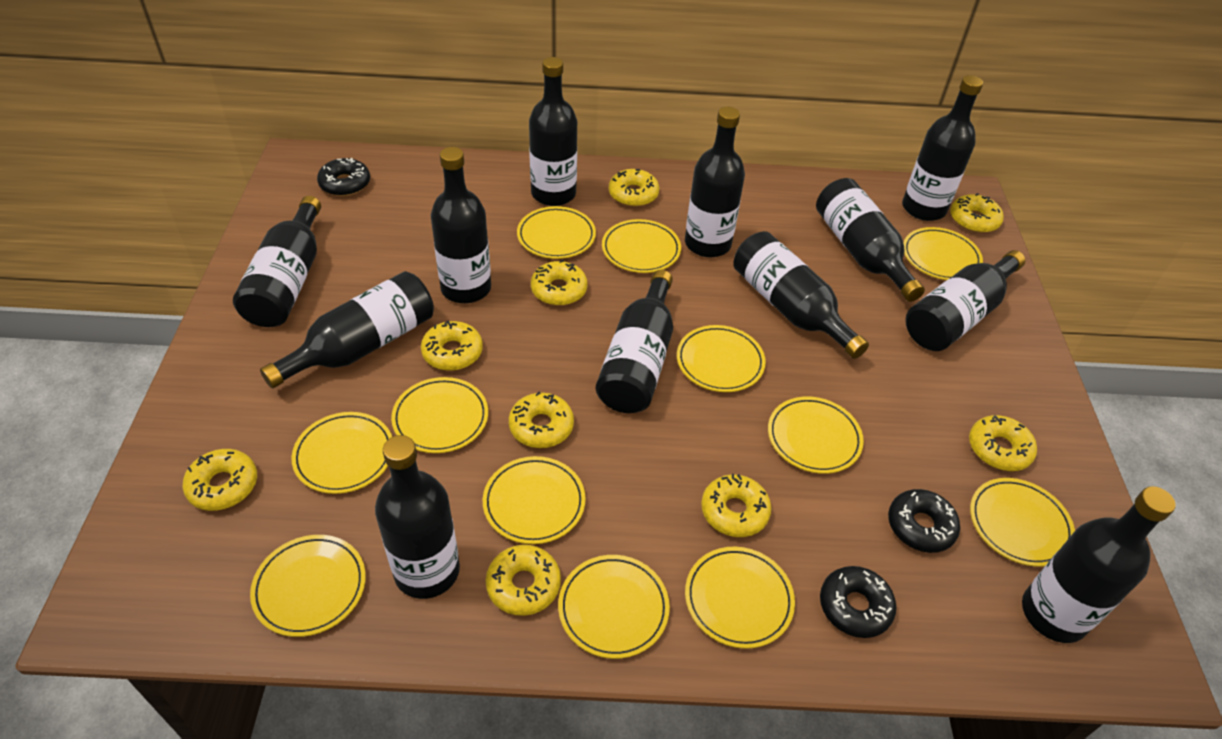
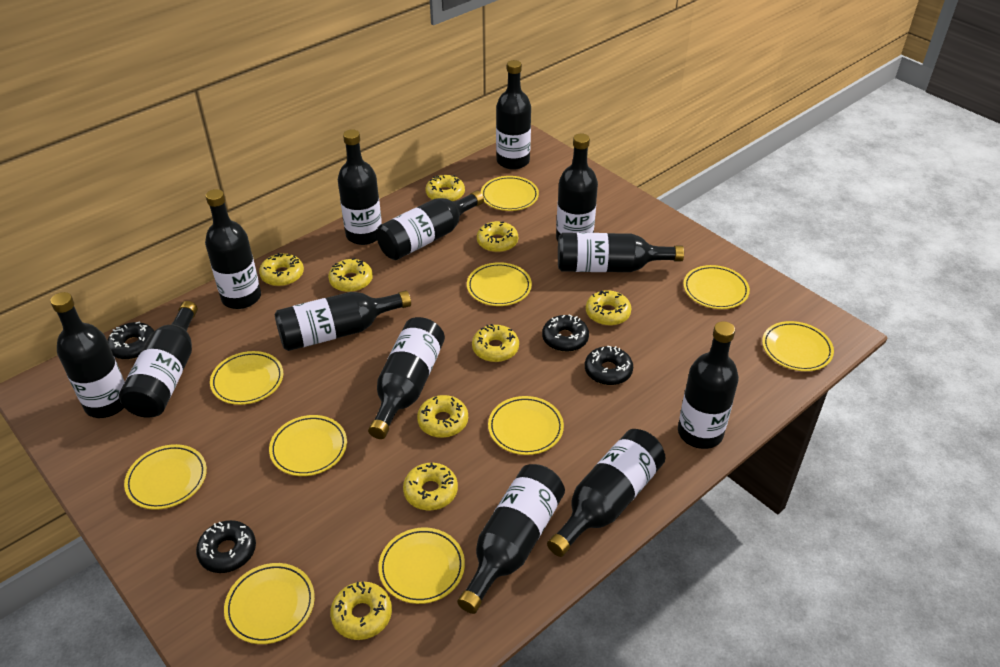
black bottle: 12 -> 13
black donut: 3 -> 4
yellow plate: 12 -> 10

